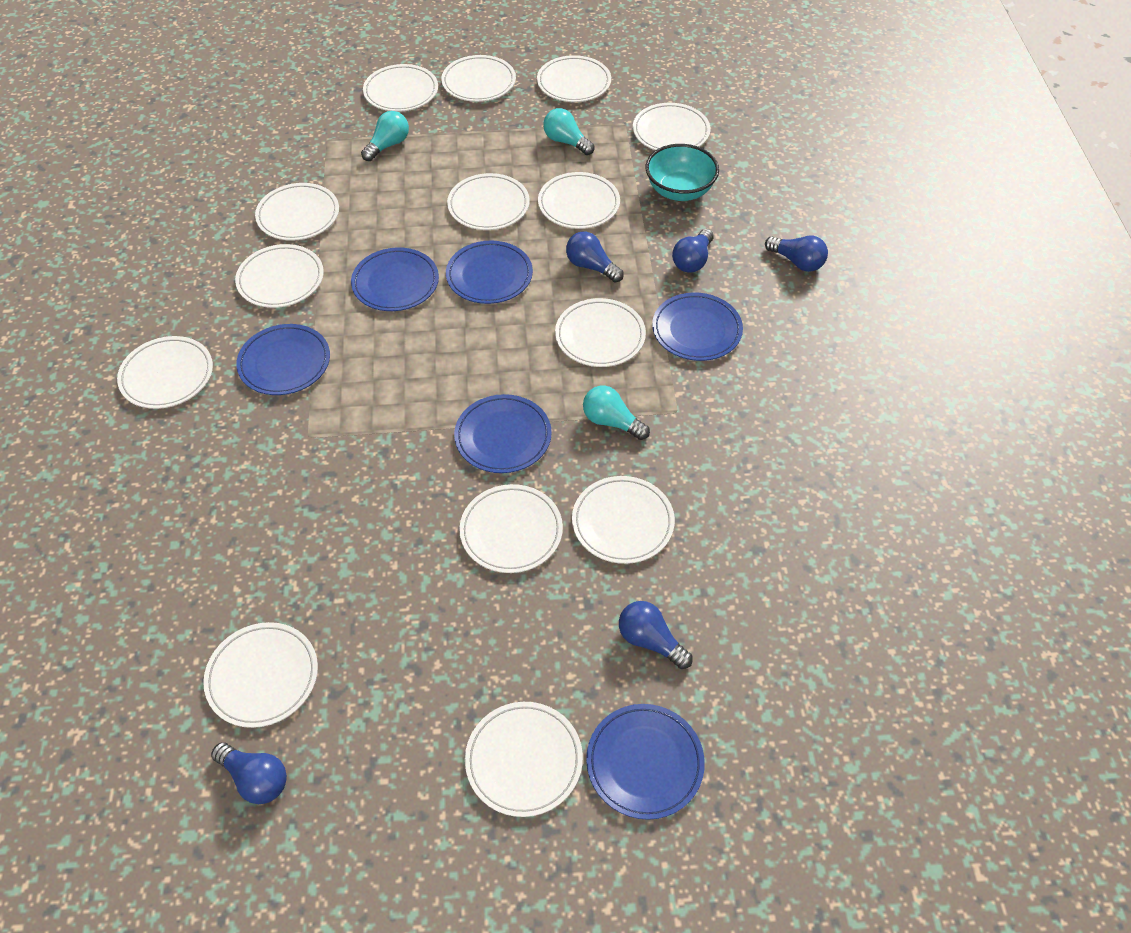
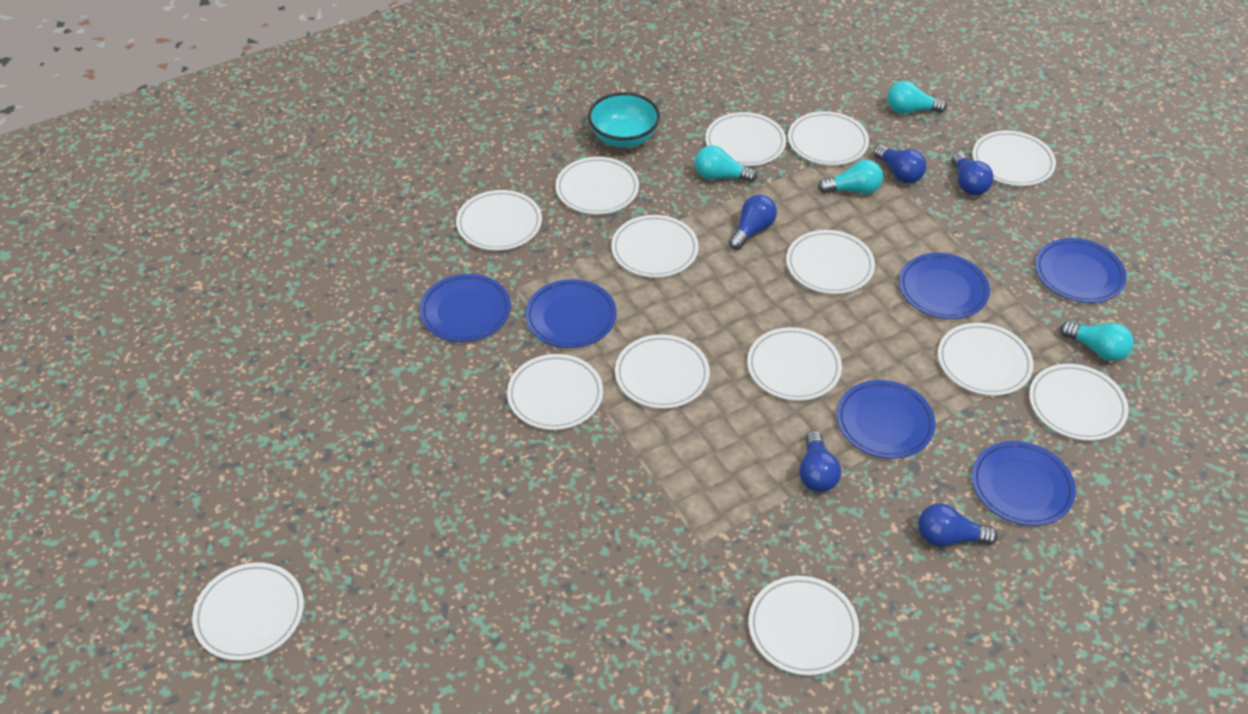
turquoise light bulb: 3 -> 4

